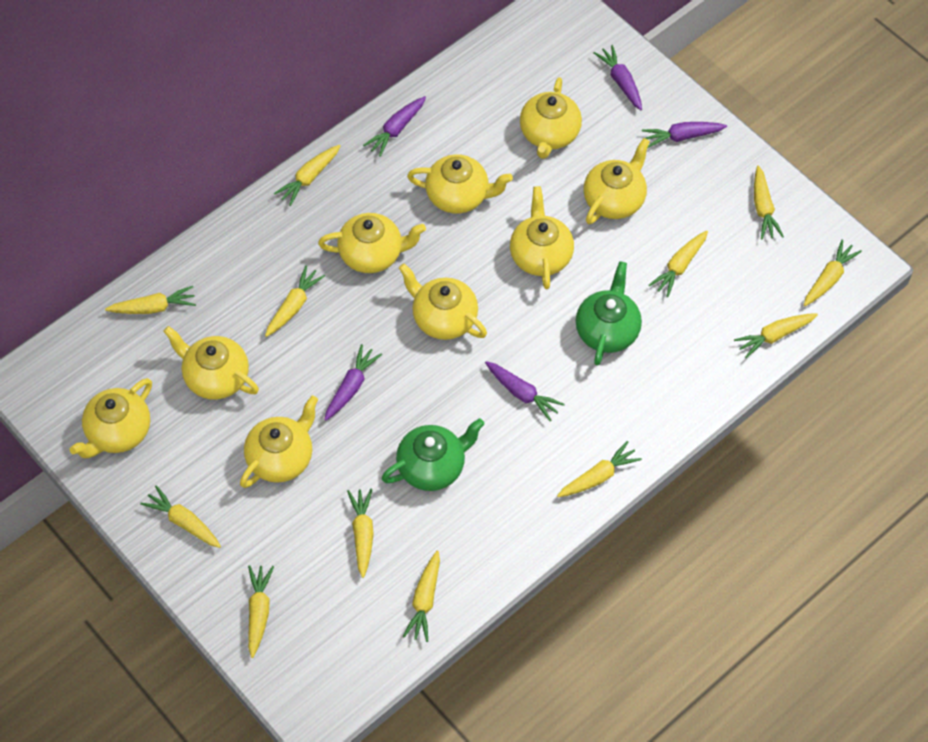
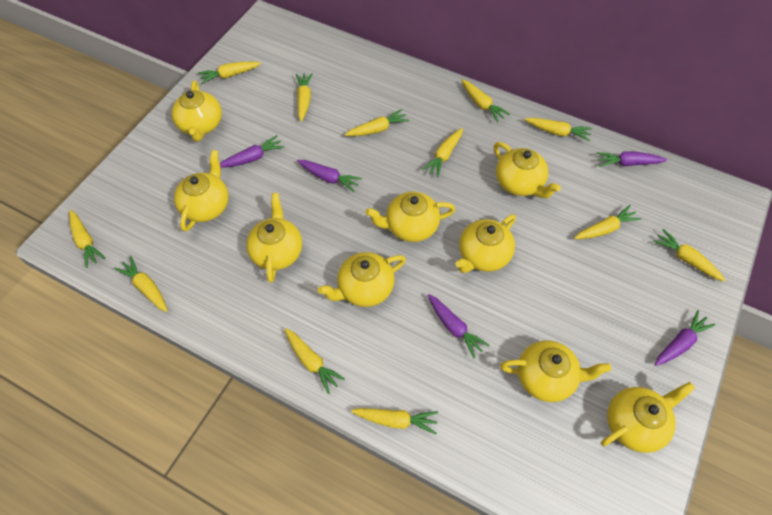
green teapot: 2 -> 0

